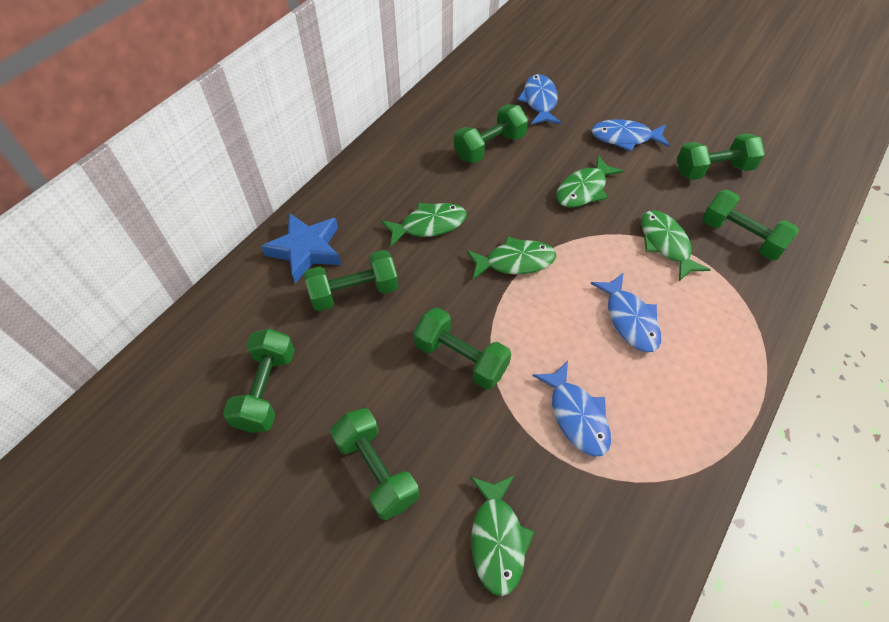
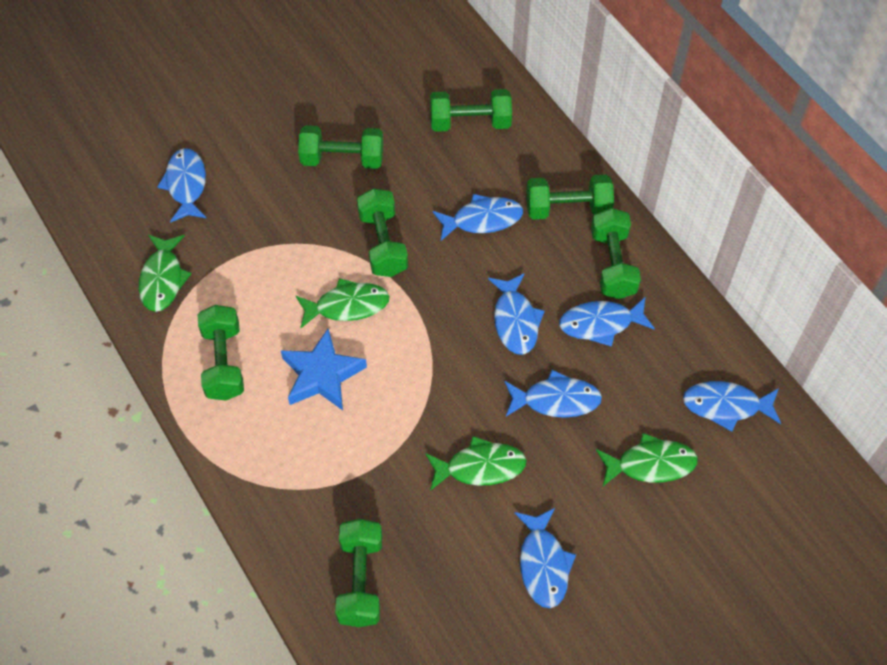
blue fish: 4 -> 7
green fish: 5 -> 4

